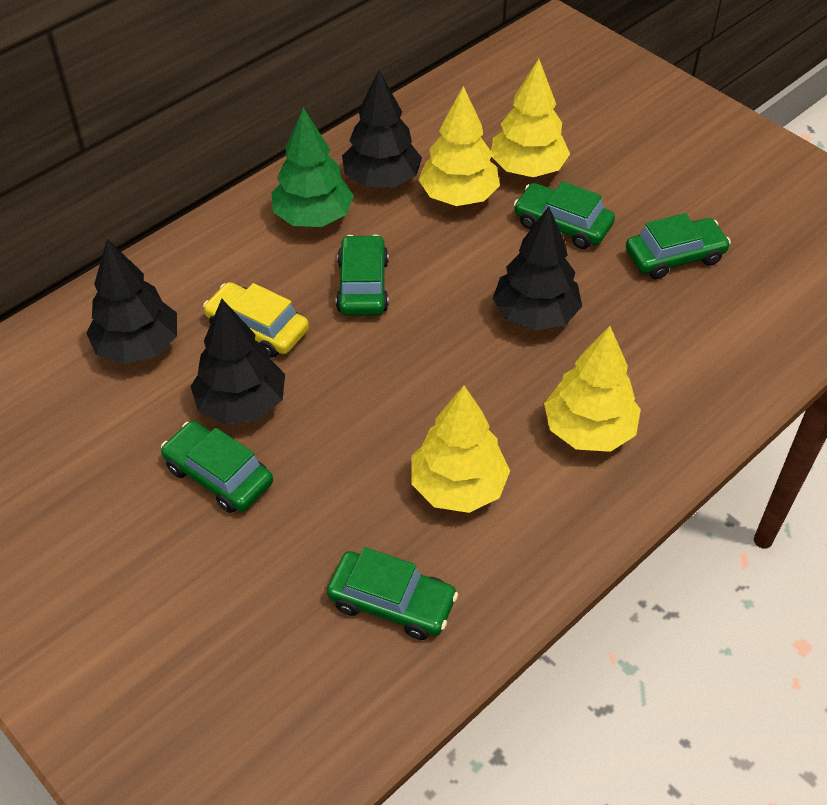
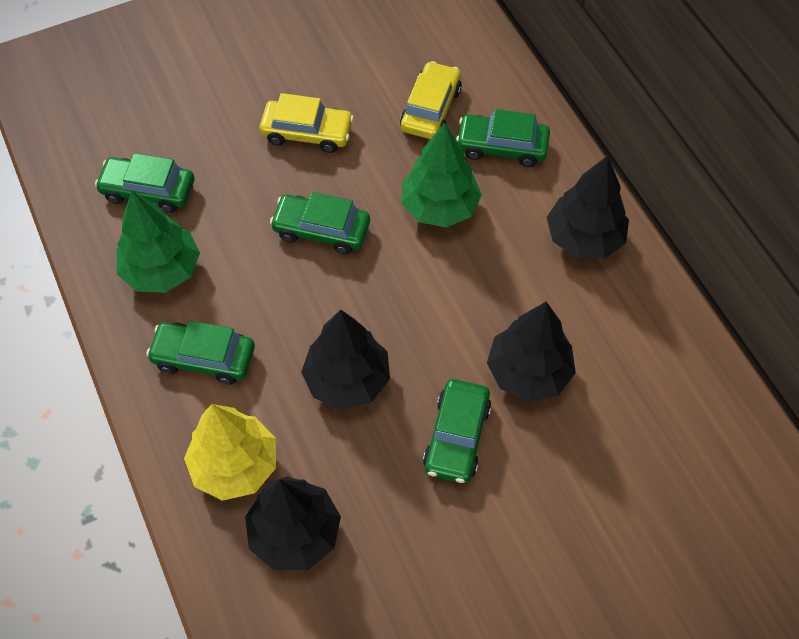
green tree: 1 -> 2
yellow car: 1 -> 2
yellow tree: 4 -> 1

